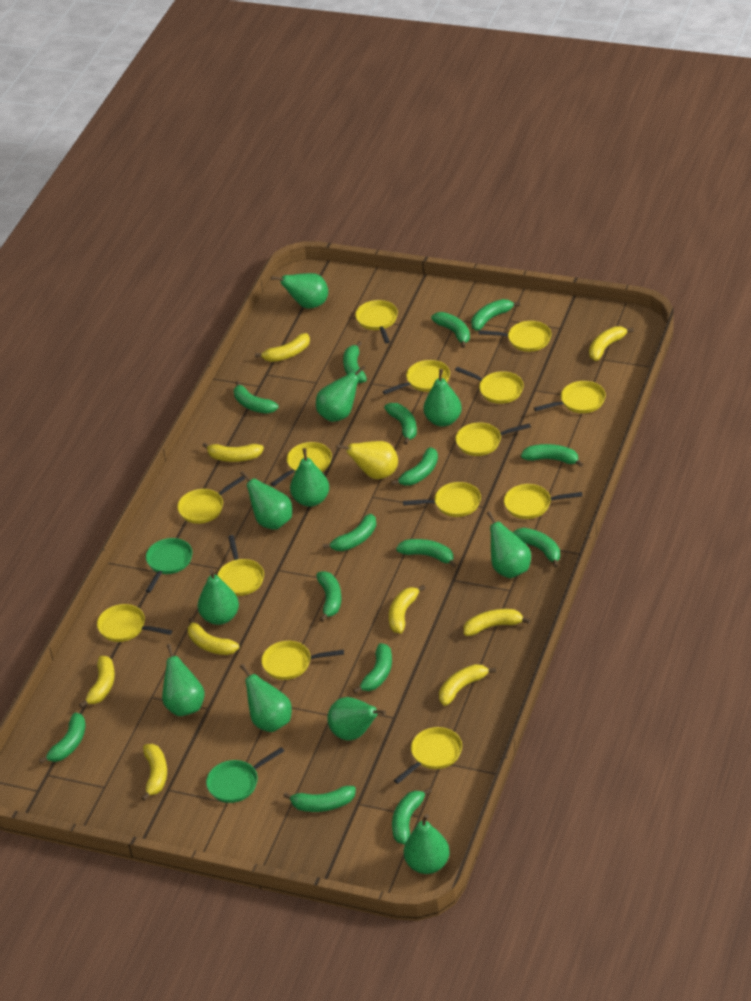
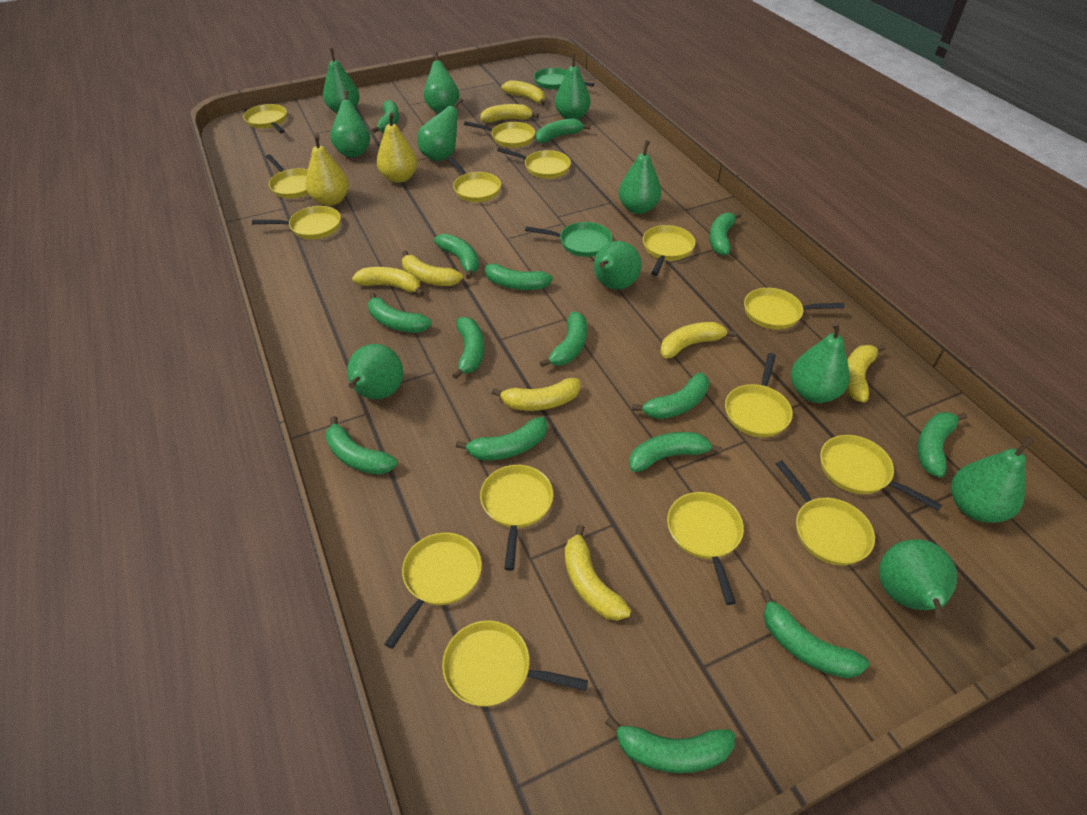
yellow banana: 9 -> 8
yellow pan: 14 -> 15
yellow pear: 1 -> 2

